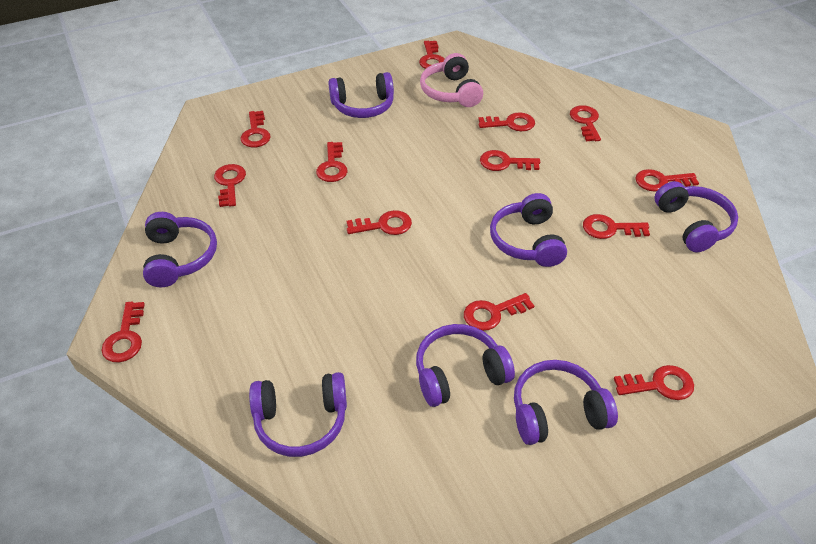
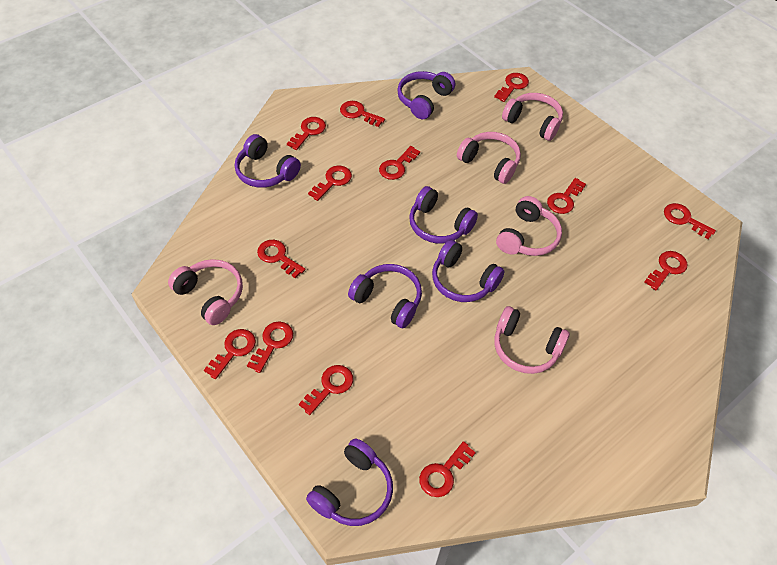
pink headphones: 1 -> 5
purple headphones: 7 -> 6

